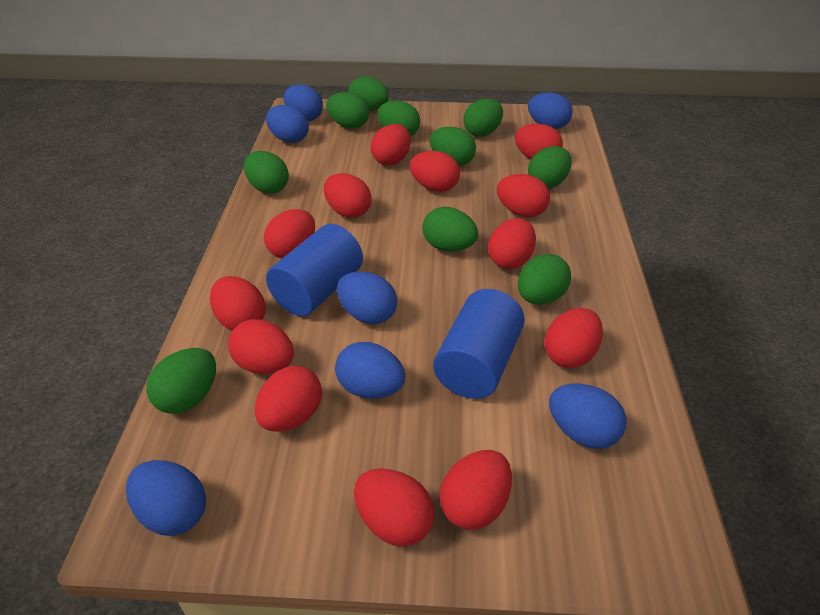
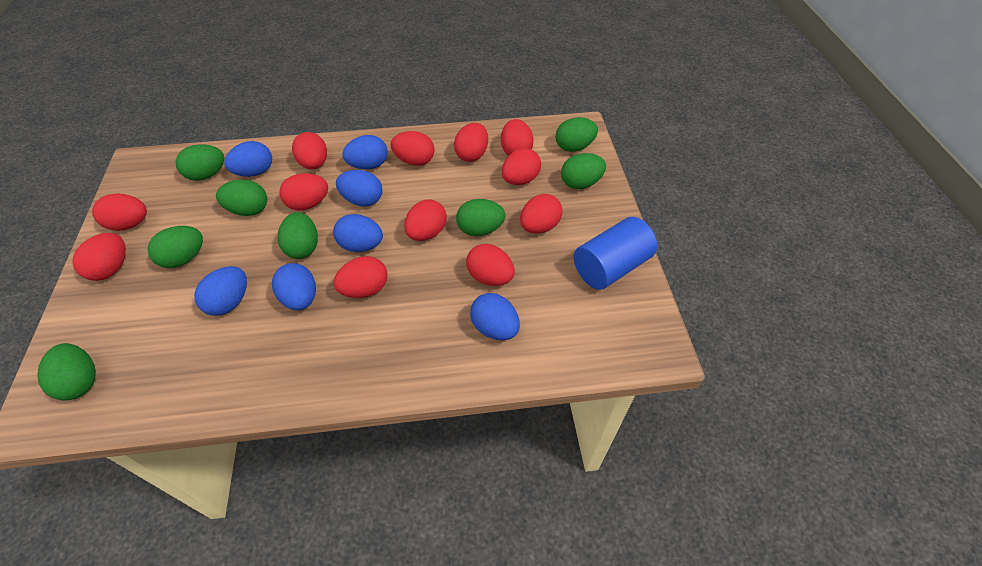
blue cylinder: 2 -> 1
green egg: 10 -> 8
red egg: 13 -> 12

